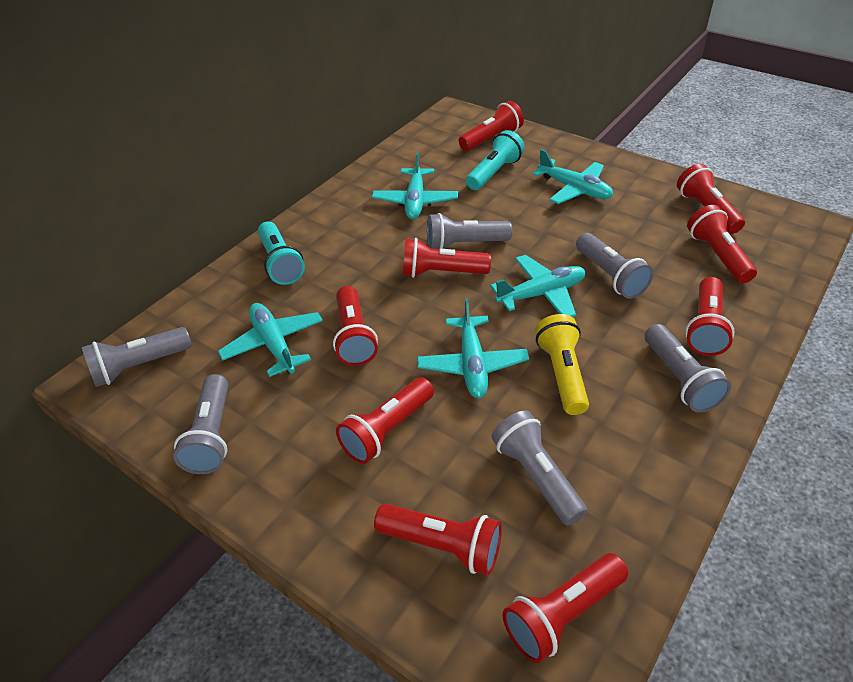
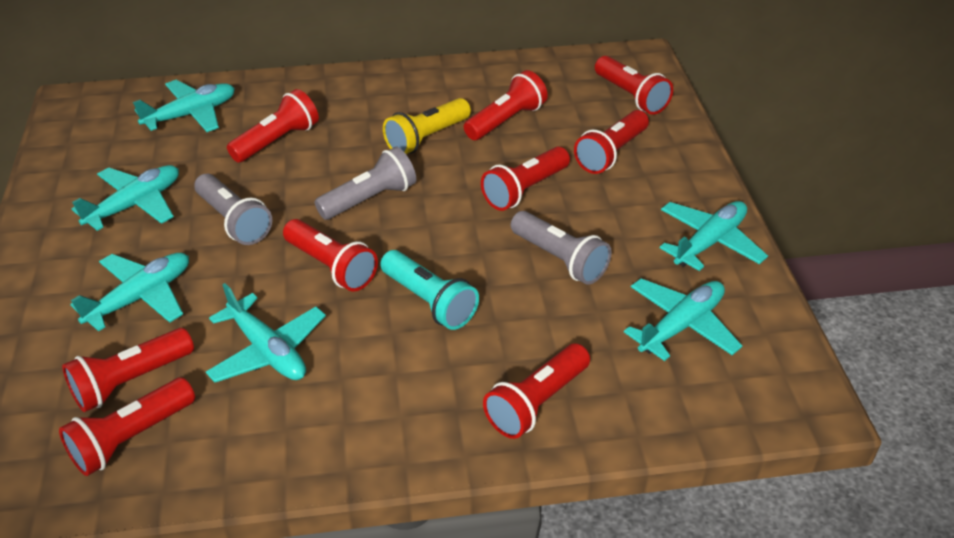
grey flashlight: 6 -> 3
turquoise flashlight: 2 -> 1
turquoise plane: 5 -> 6

